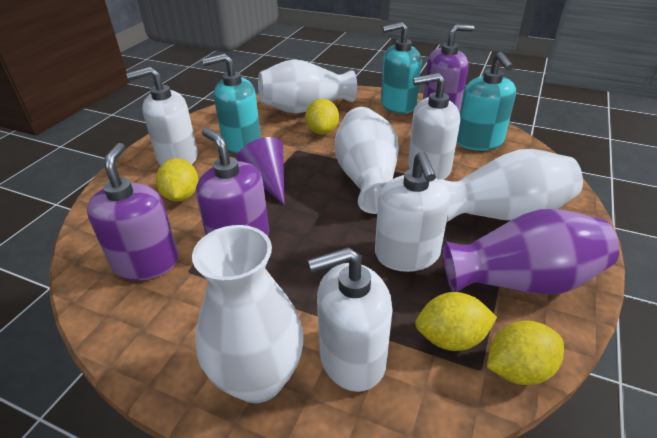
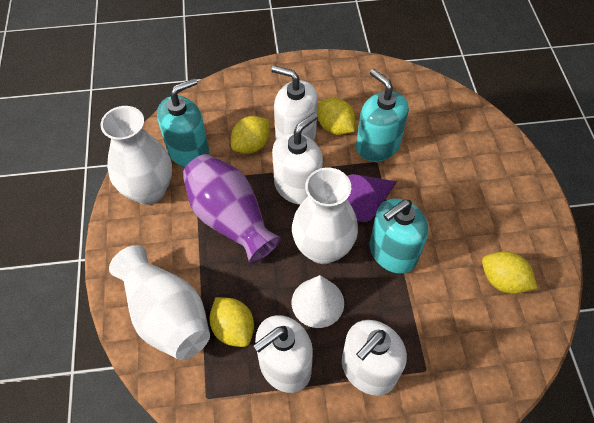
purple soap dispenser: 3 -> 0
white cone: 0 -> 1
white vase: 4 -> 3

